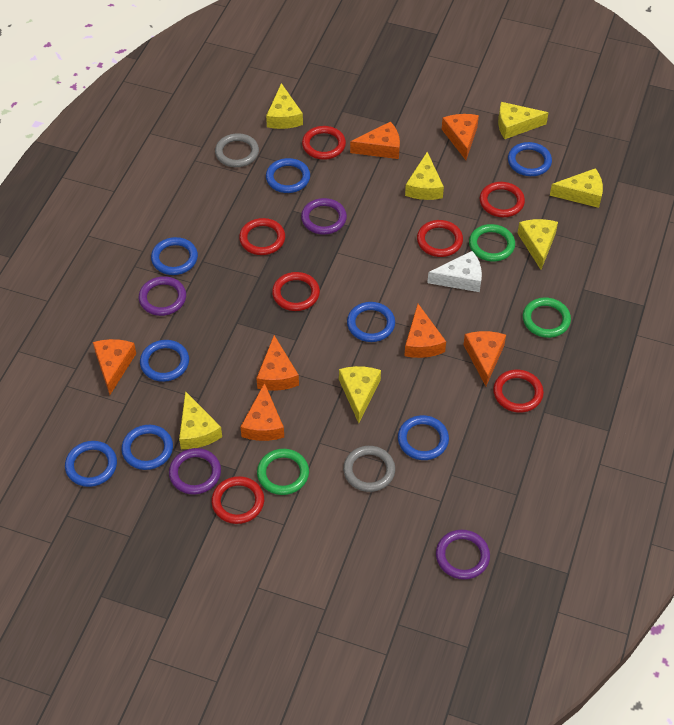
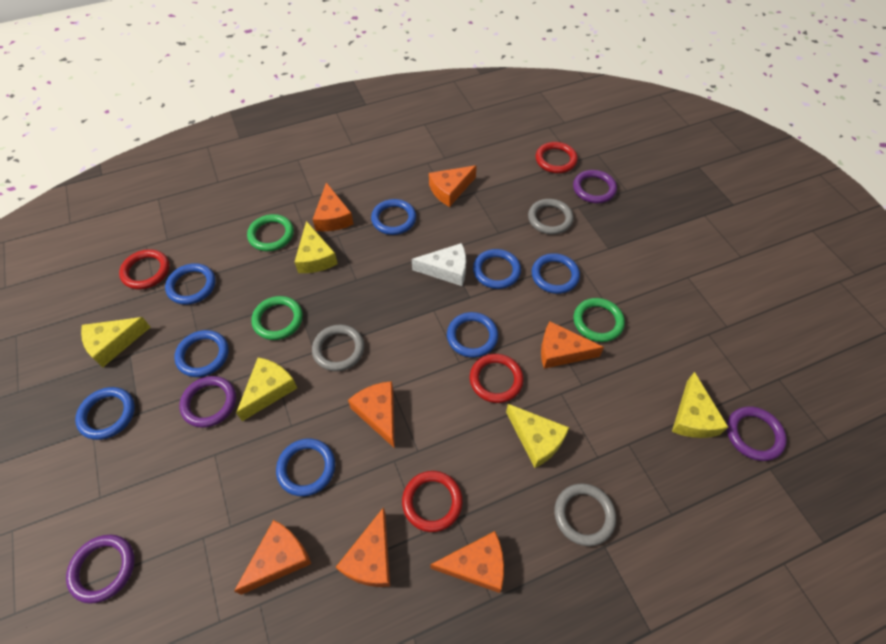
grey ring: 2 -> 3
red ring: 7 -> 4
yellow cheese: 7 -> 5

